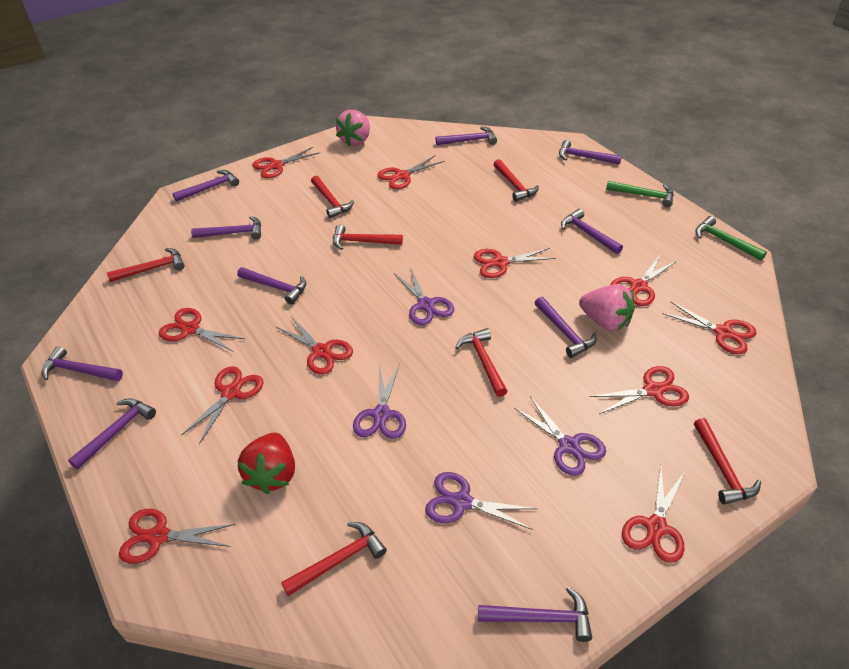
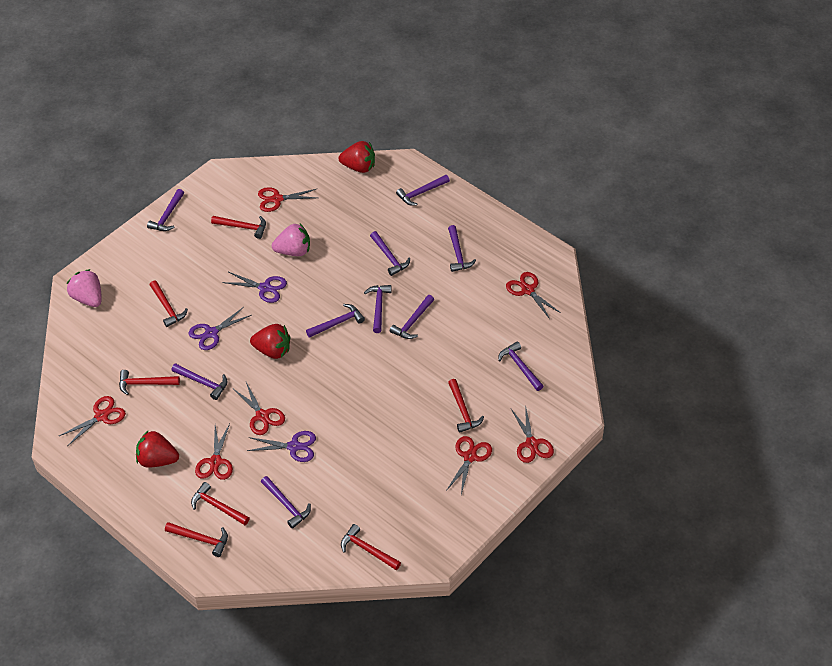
green hammer: 2 -> 0
purple scissors: 4 -> 3
red scissors: 11 -> 7
red strawberry: 1 -> 3

